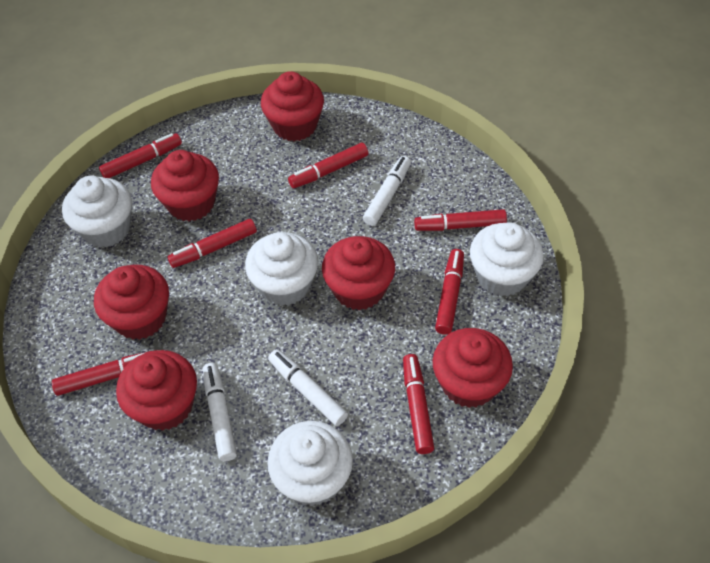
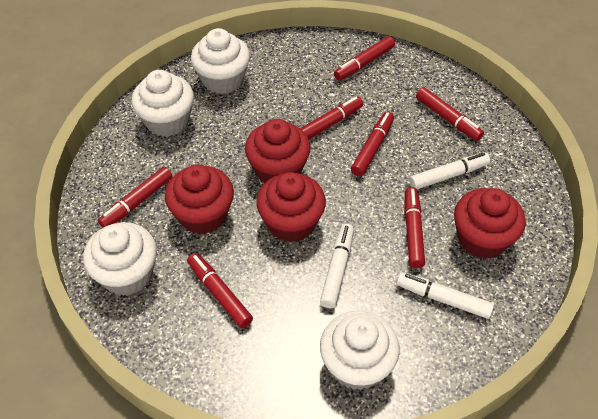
red cupcake: 6 -> 4

